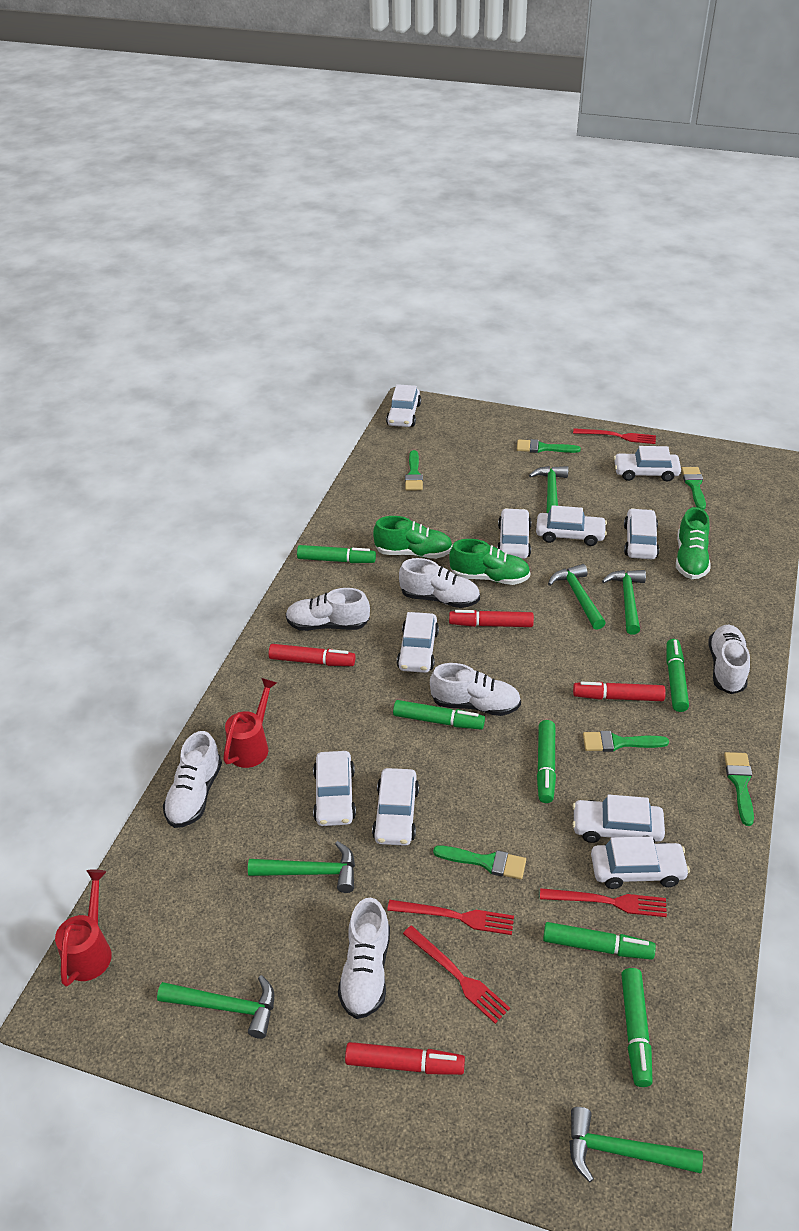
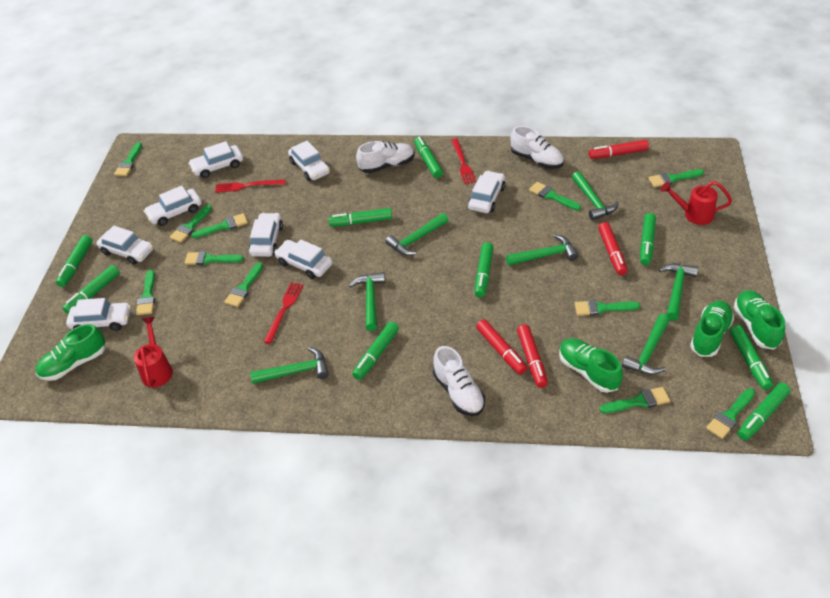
green brush: 6 -> 11
green hammer: 6 -> 7
green marker: 6 -> 9
green shoe: 3 -> 4
red fork: 4 -> 3
white car: 10 -> 8
white shoe: 6 -> 3

